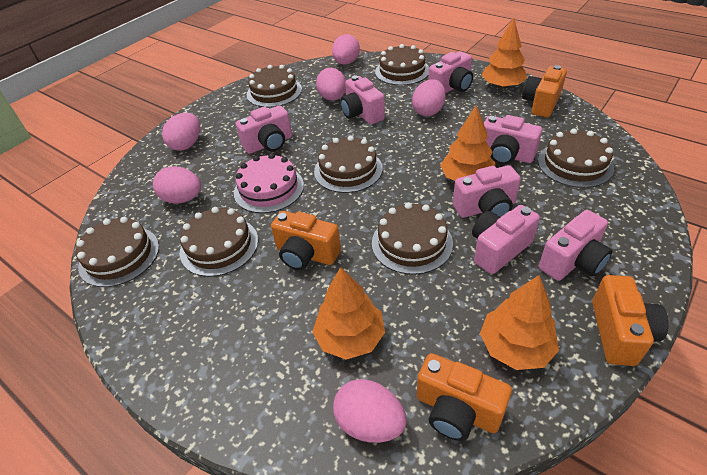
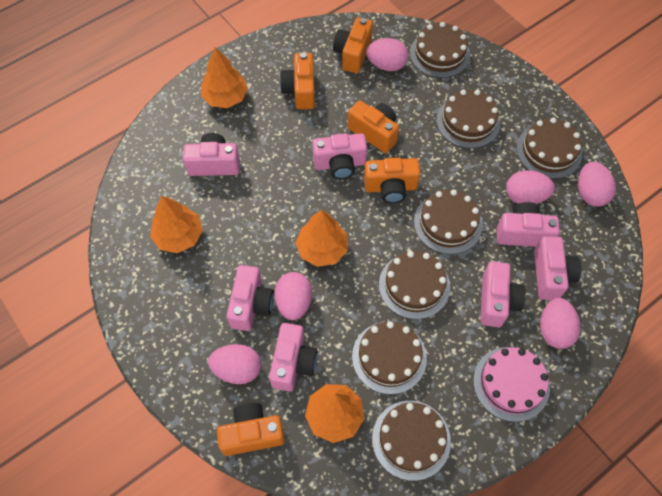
orange camera: 4 -> 5

